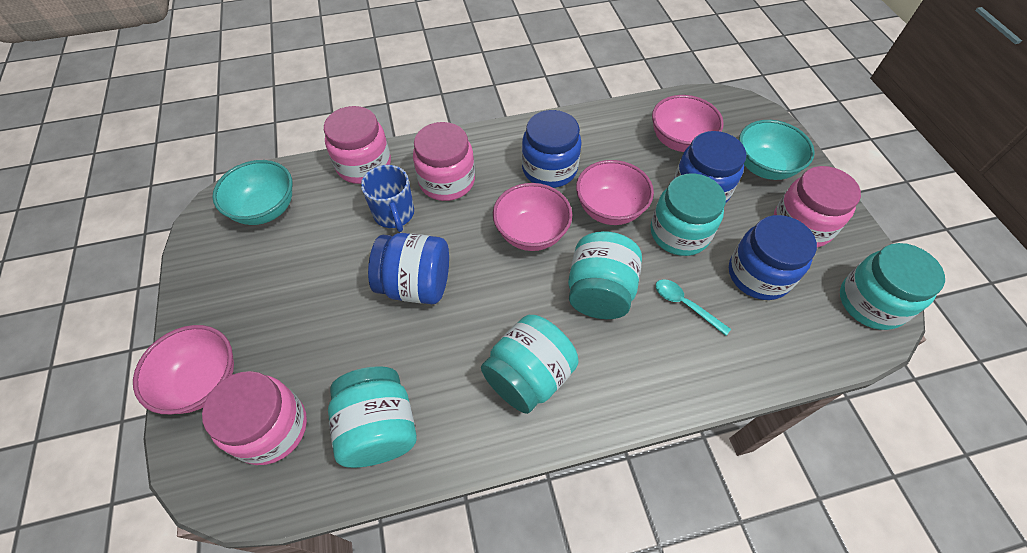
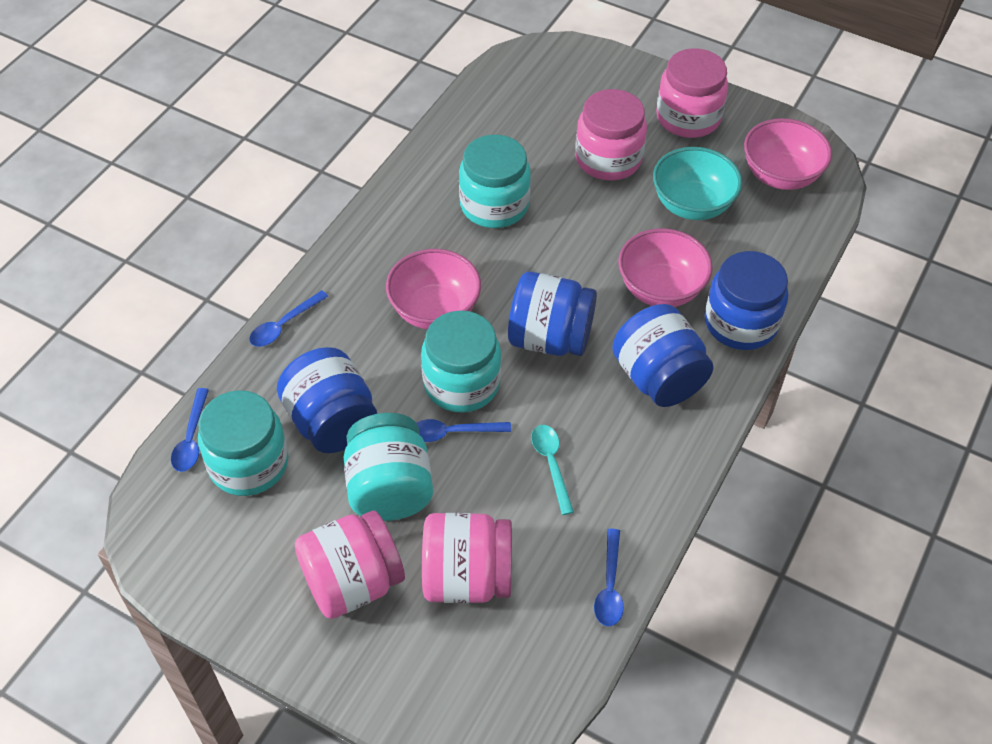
blue mug: 1 -> 0
blue spoon: 0 -> 4
pink bowl: 4 -> 3
turquoise bowl: 2 -> 1
turquoise jar: 5 -> 4

